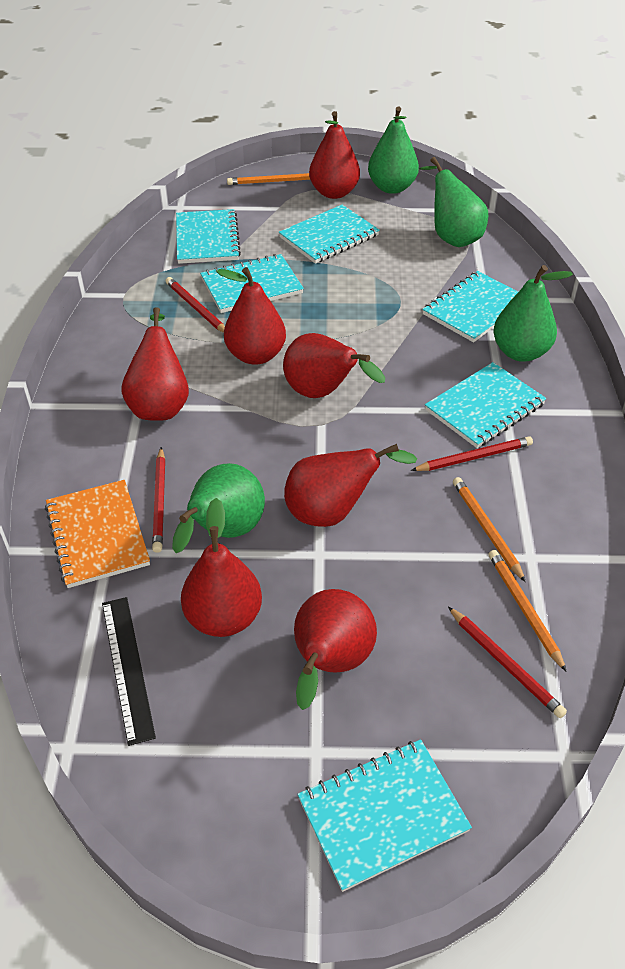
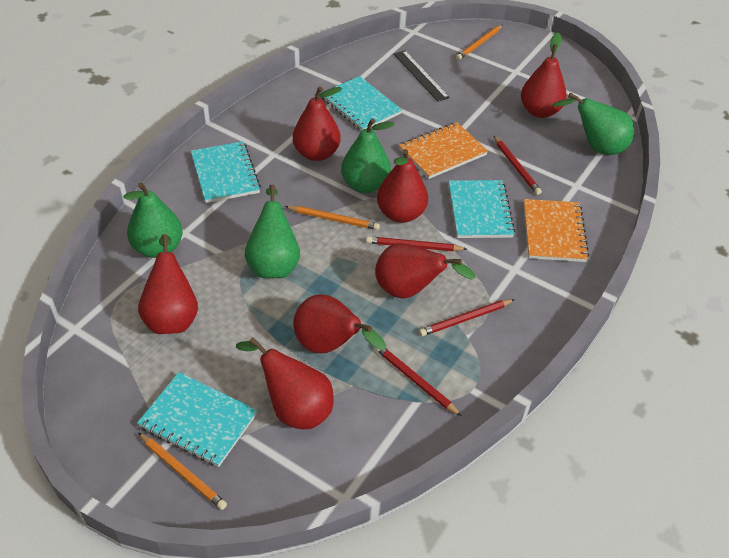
orange notebook: 1 -> 2
turquoise notebook: 6 -> 4

